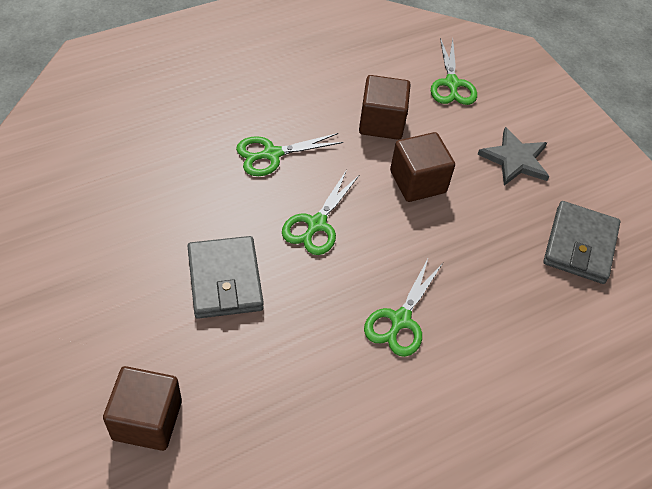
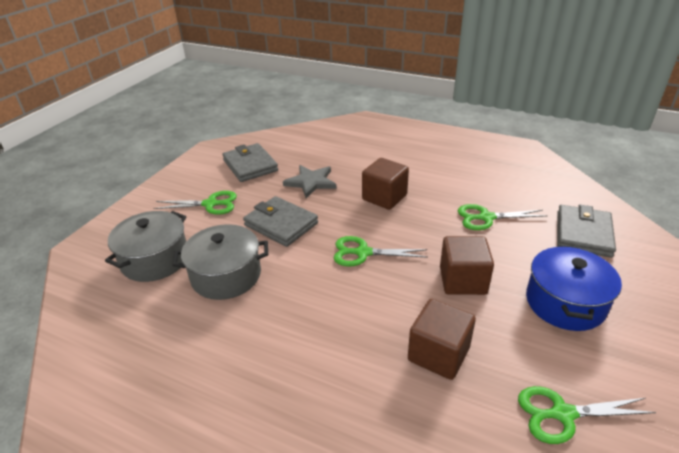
blue pot: 0 -> 1
grey pot: 0 -> 2
grey wallet: 2 -> 3

